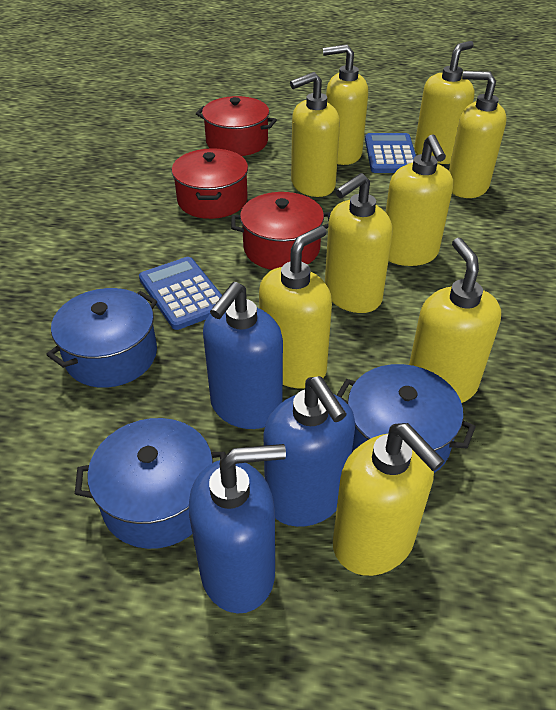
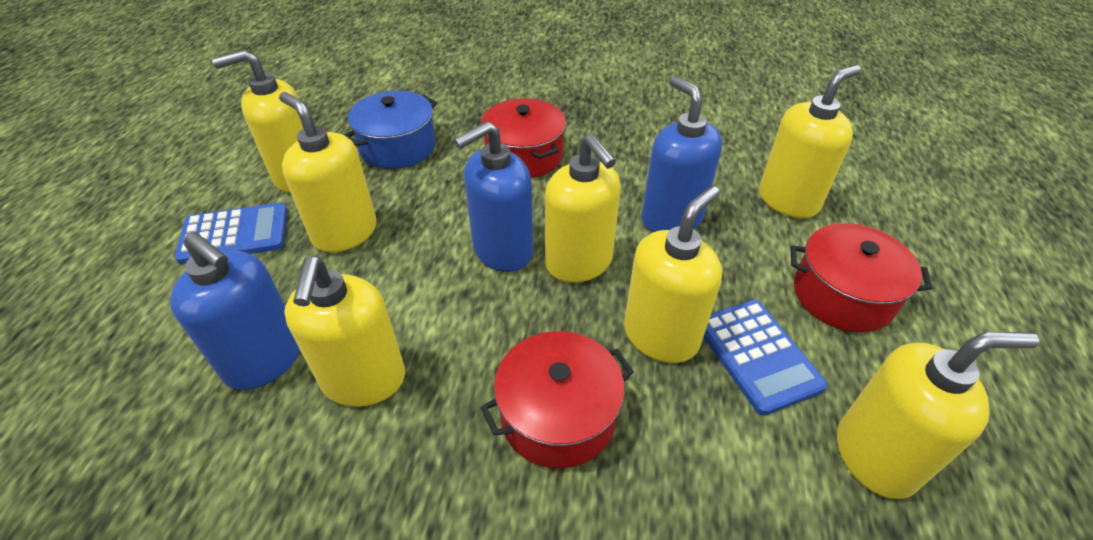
blue pot: 3 -> 1
yellow soap dispenser: 9 -> 7

